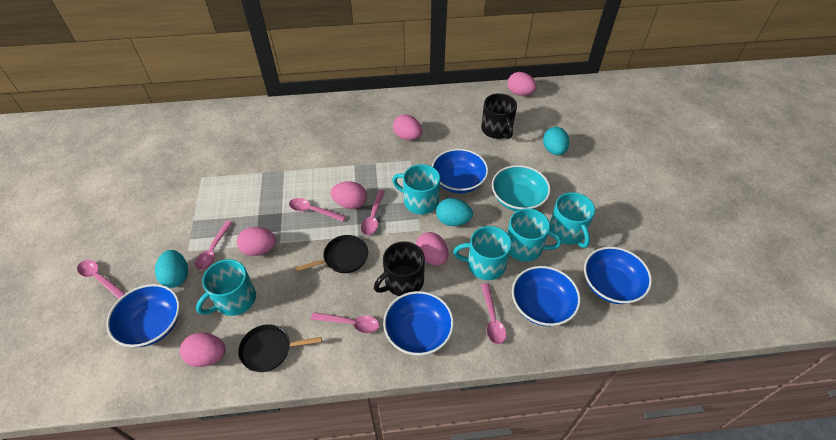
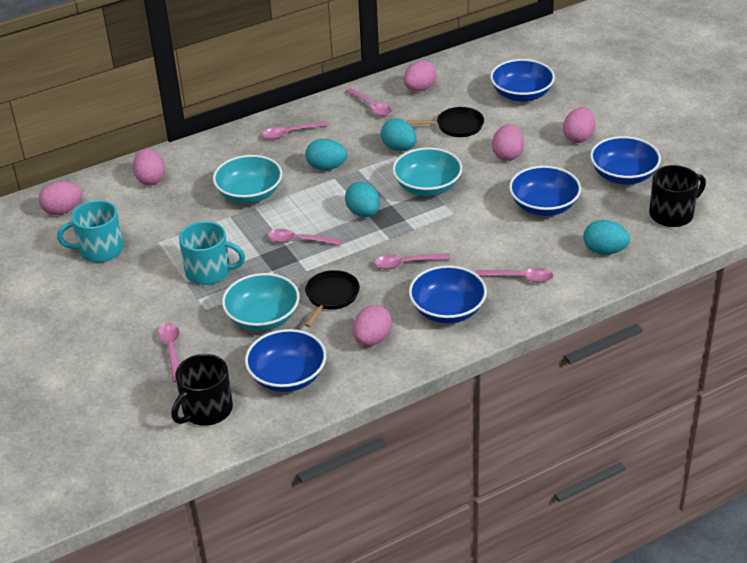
turquoise bowl: 1 -> 3
turquoise egg: 3 -> 4
turquoise mug: 5 -> 2

